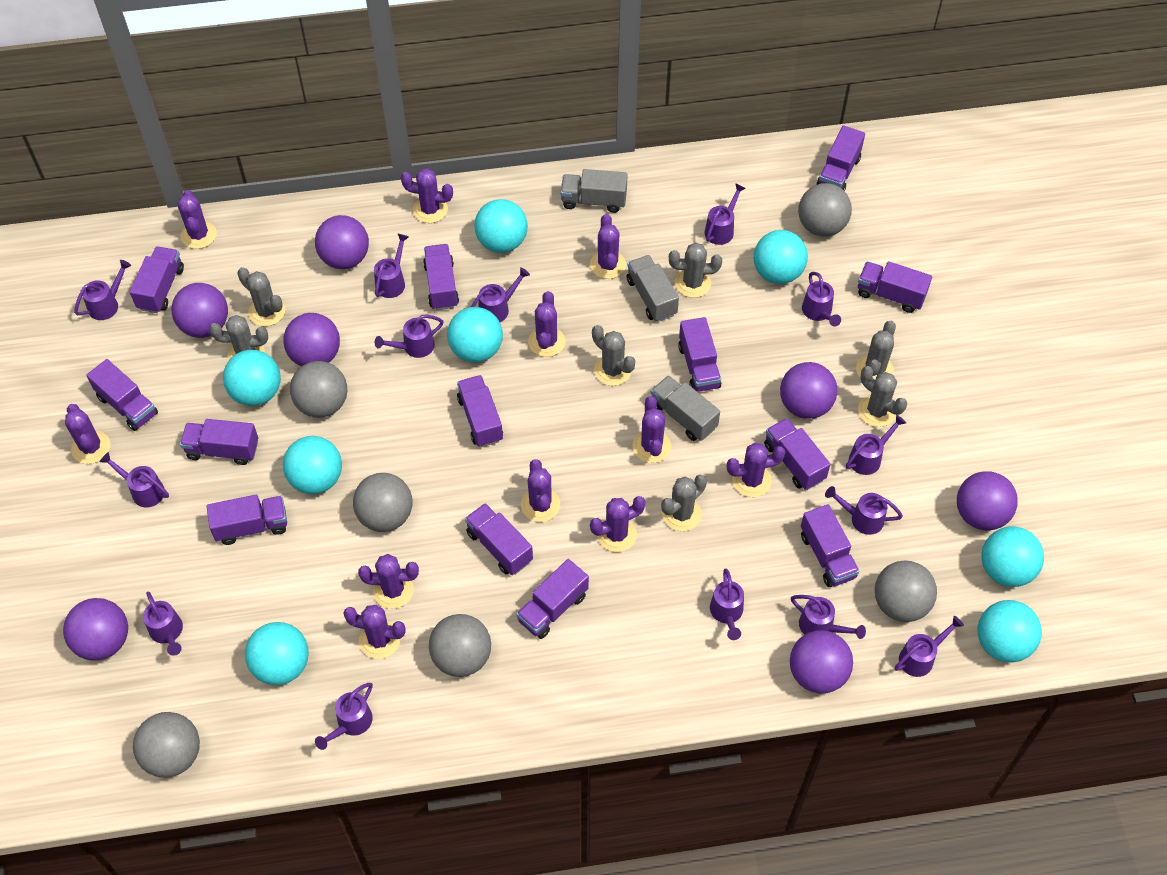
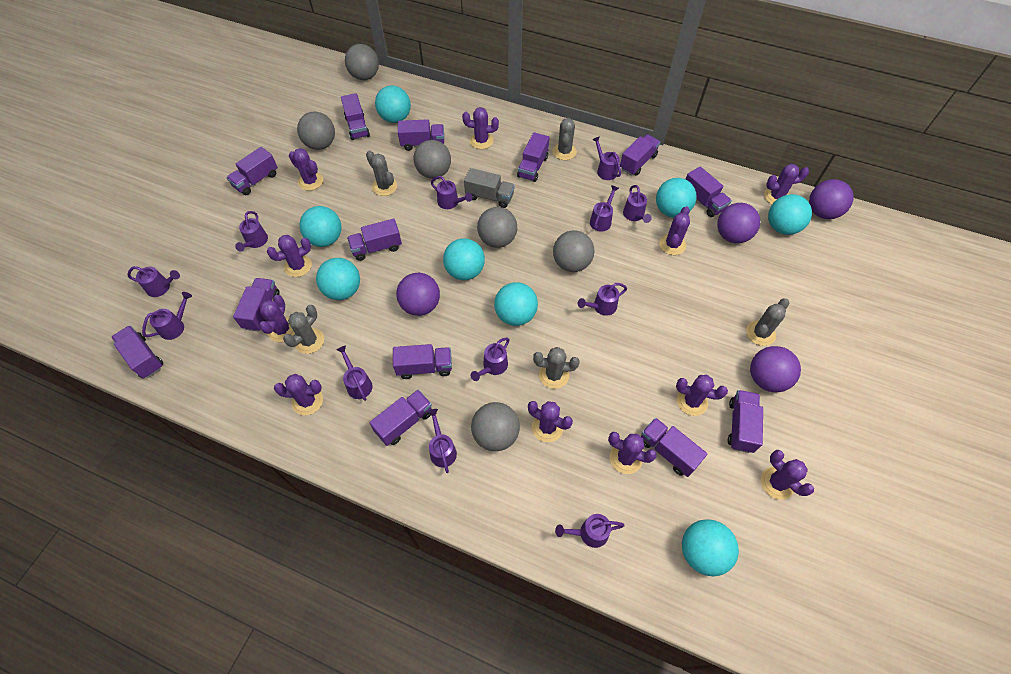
grey cactus: 7 -> 5
grey truck: 3 -> 1
purple ball: 7 -> 4
purple watering can: 14 -> 12

